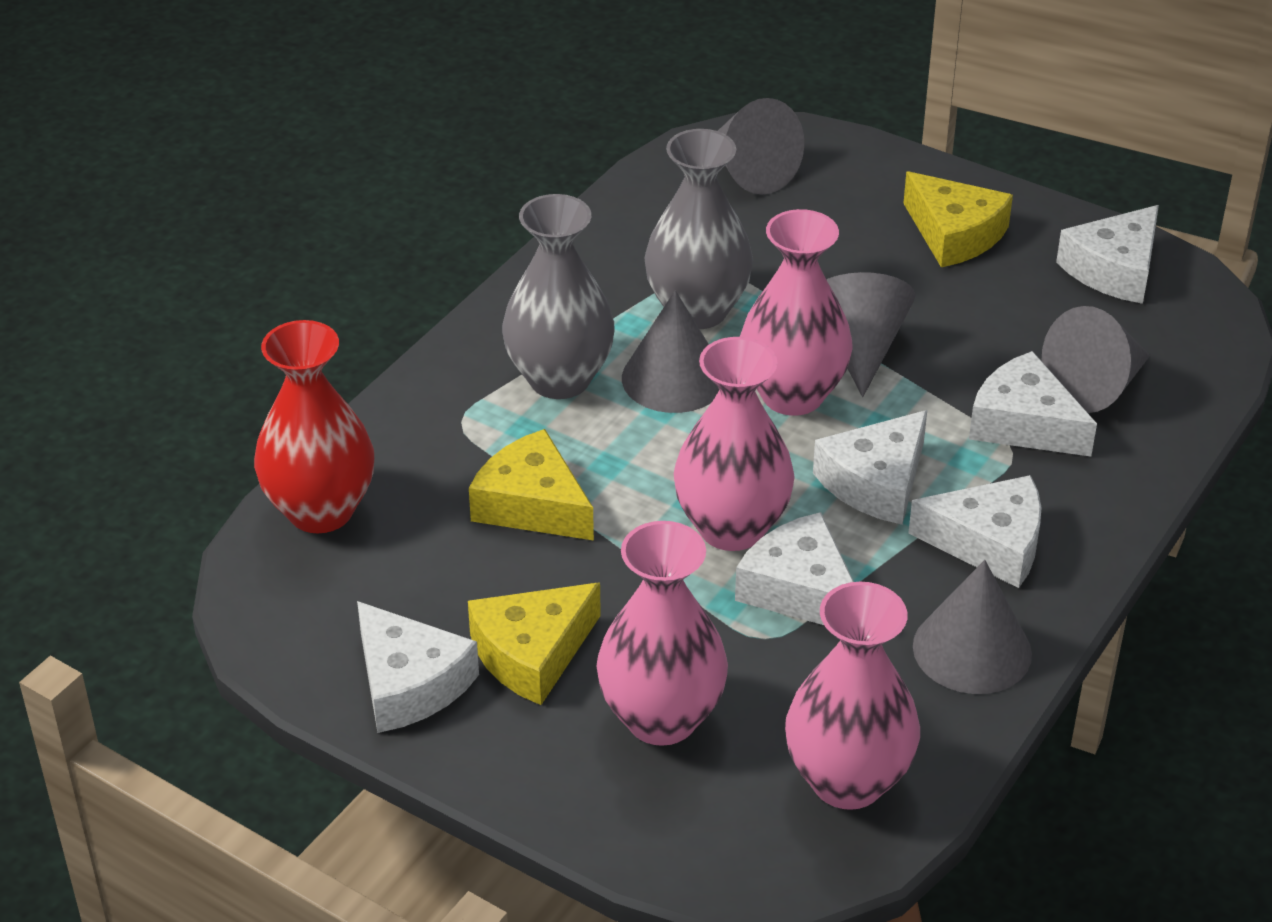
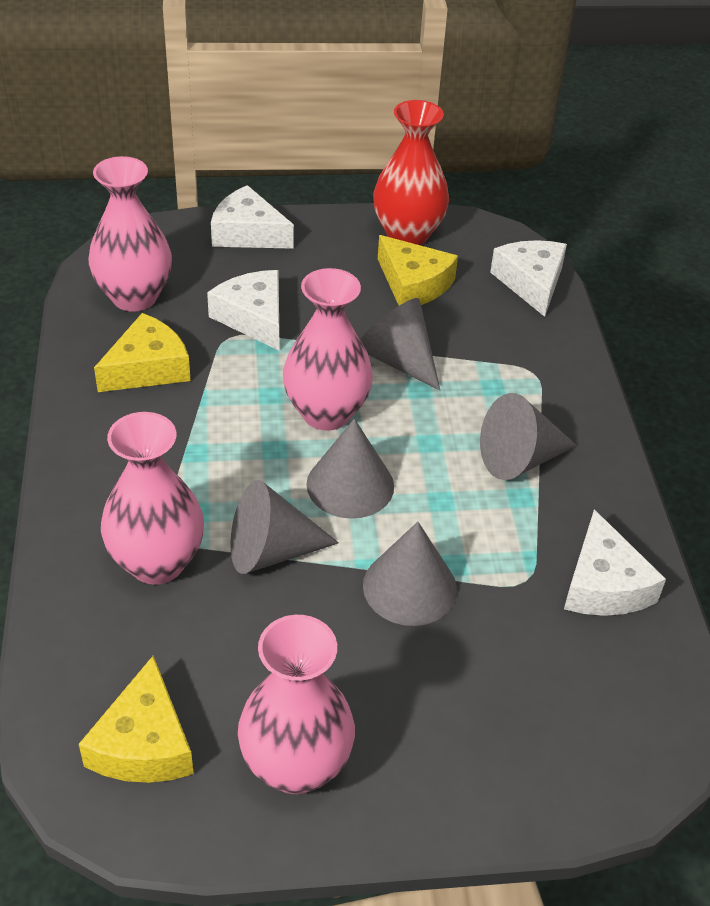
grey vase: 2 -> 0
white cheese: 6 -> 4

